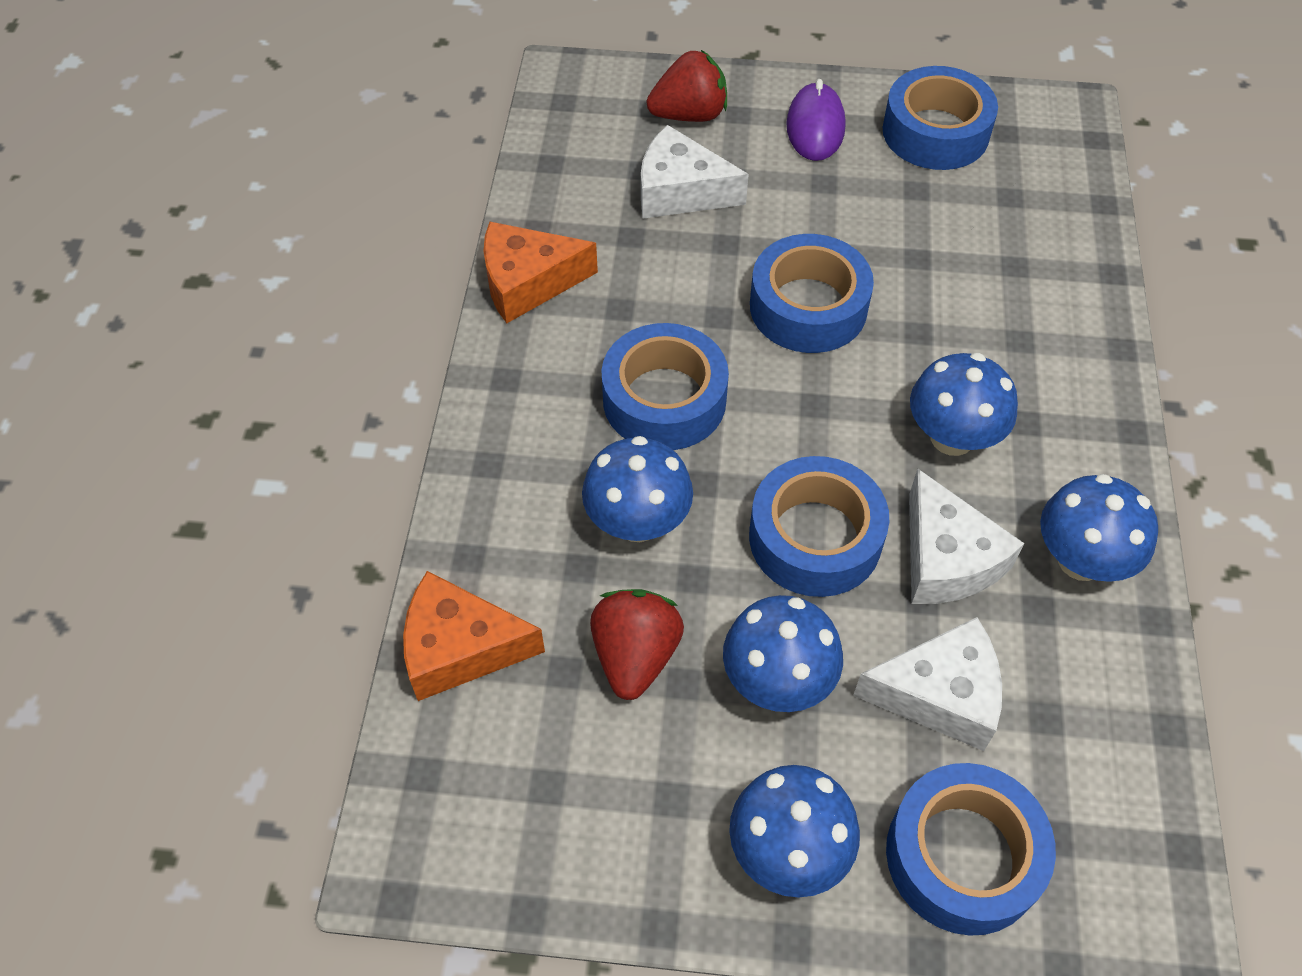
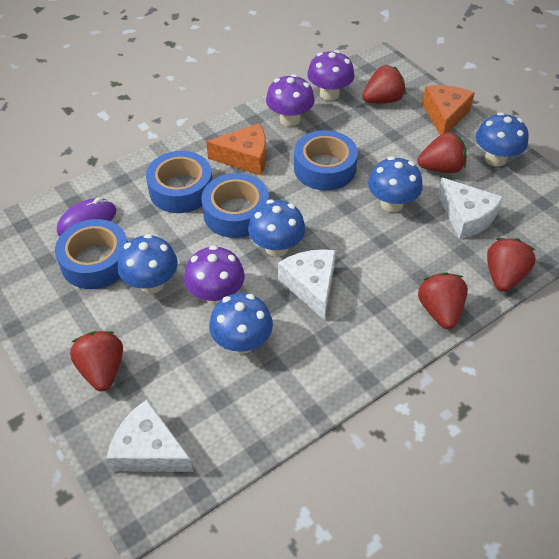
blue tape: 5 -> 4
purple mushroom: 0 -> 3
red strawberry: 2 -> 5

